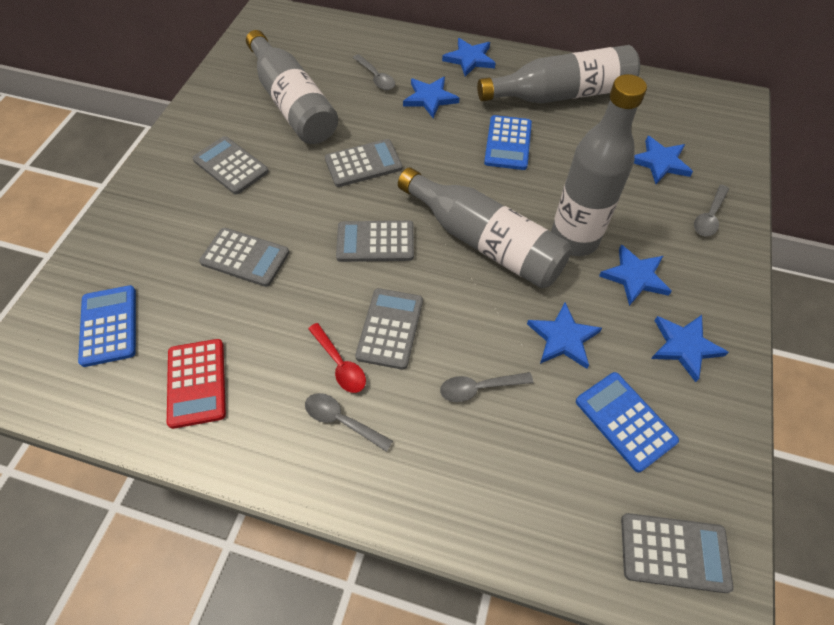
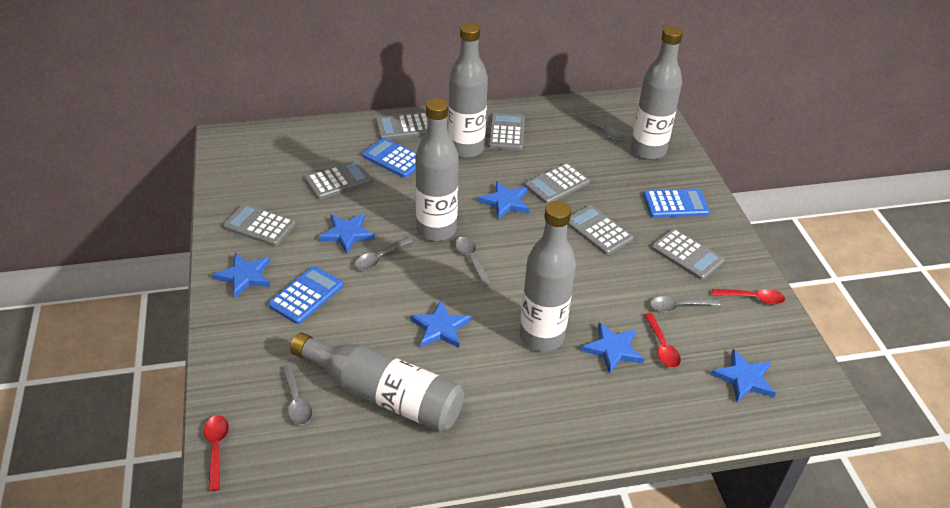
grey bottle: 4 -> 5
grey calculator: 6 -> 7
grey spoon: 4 -> 5
red calculator: 1 -> 0
red spoon: 1 -> 3

